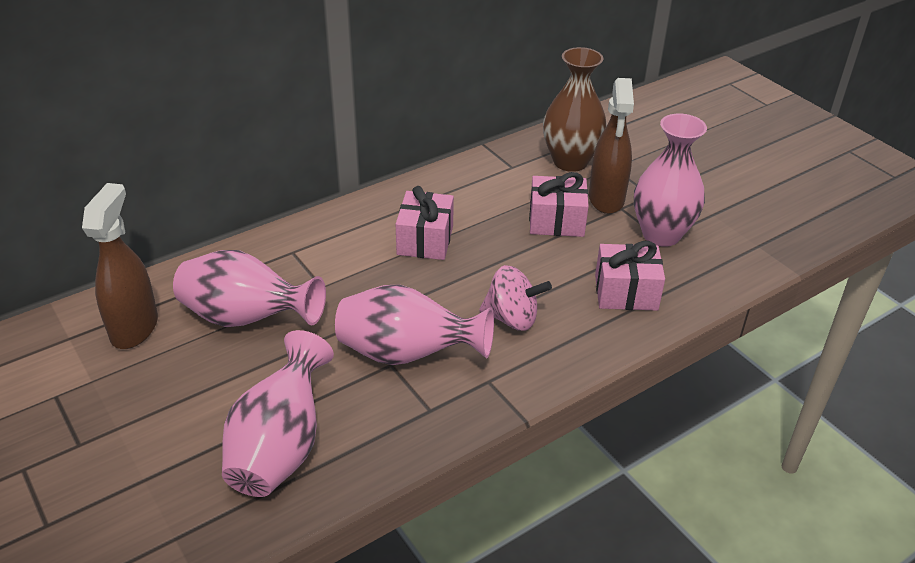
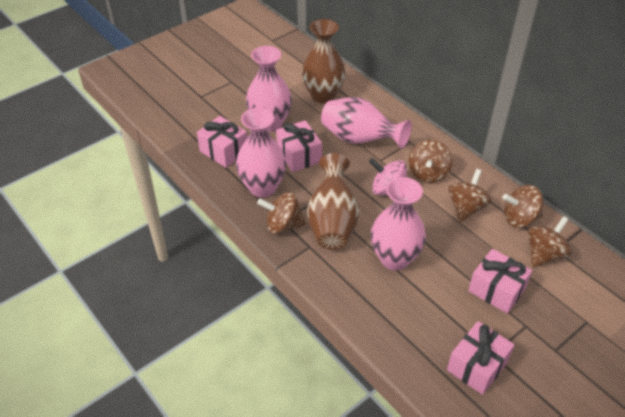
brown spinning top: 0 -> 5
brown spray bottle: 2 -> 0
brown vase: 1 -> 2
pink gift: 3 -> 4

